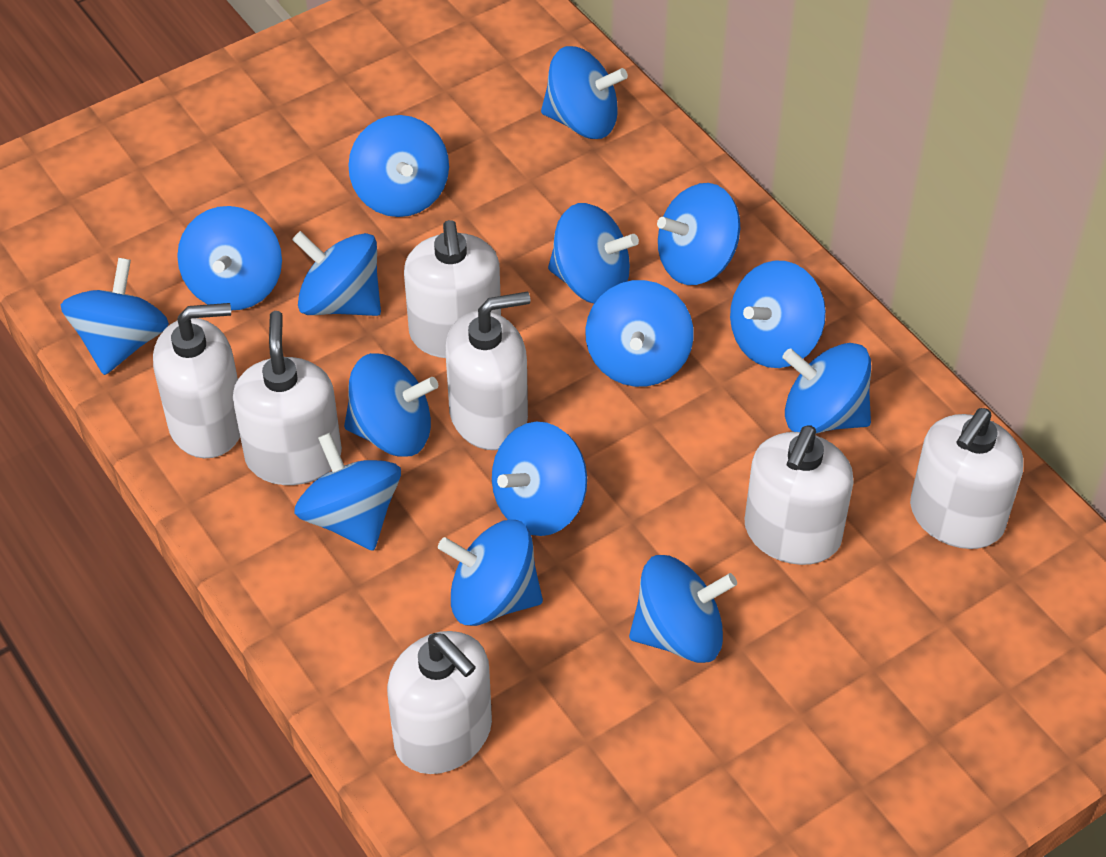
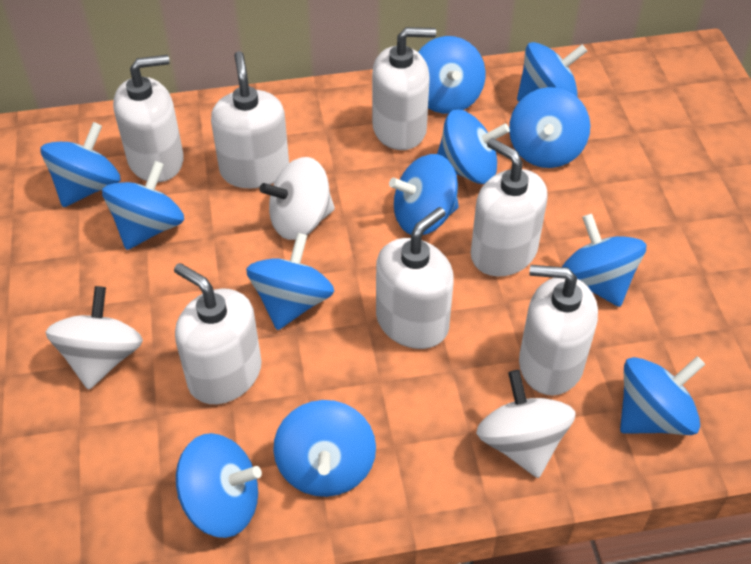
blue spinning top: 15 -> 12
white spinning top: 0 -> 3

